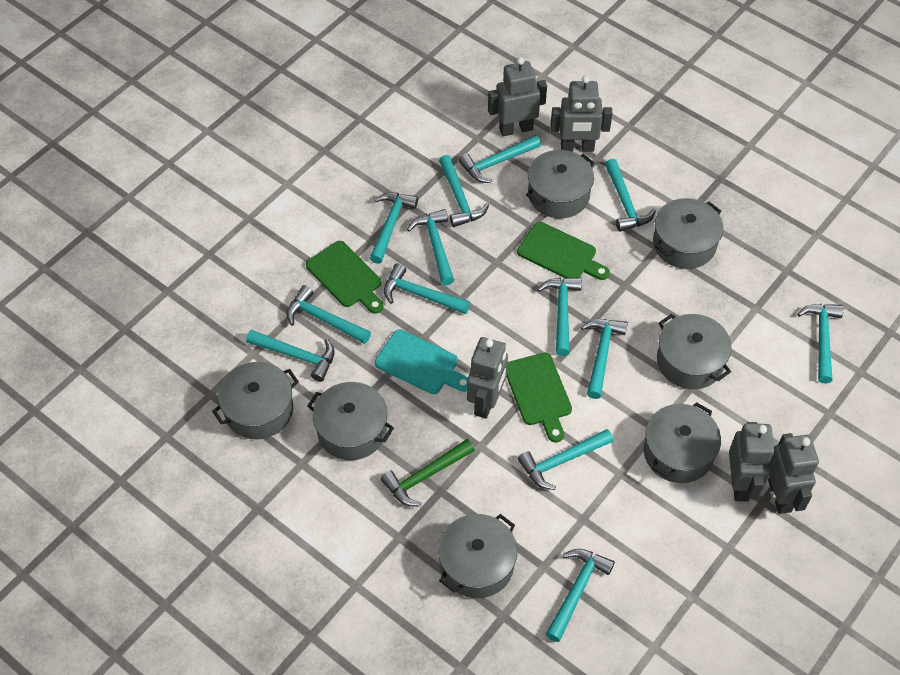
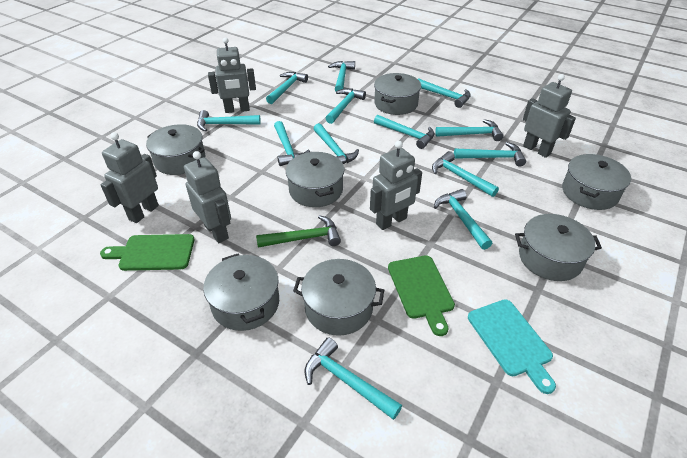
green cutting board: 3 -> 2

